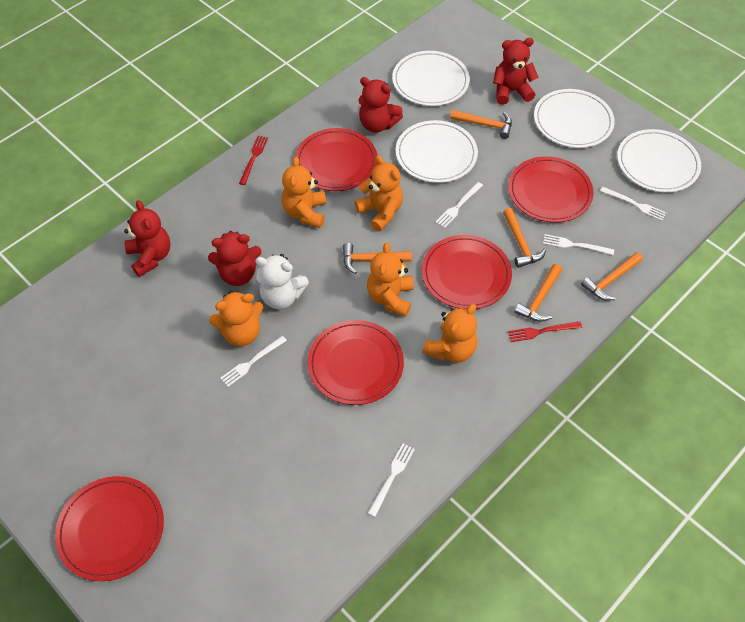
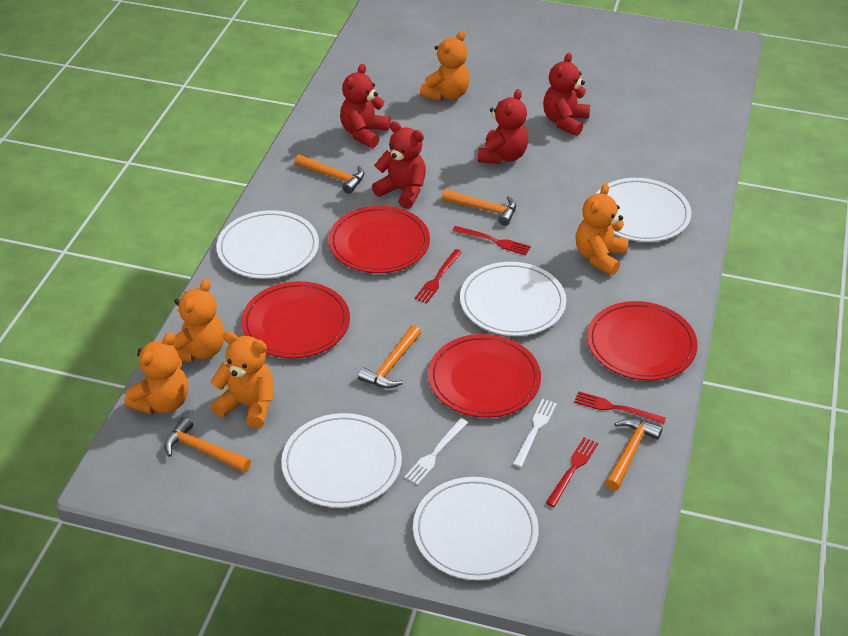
red fork: 2 -> 4
red plate: 5 -> 4
white fork: 5 -> 2
white plate: 4 -> 5
white teddy bear: 1 -> 0

